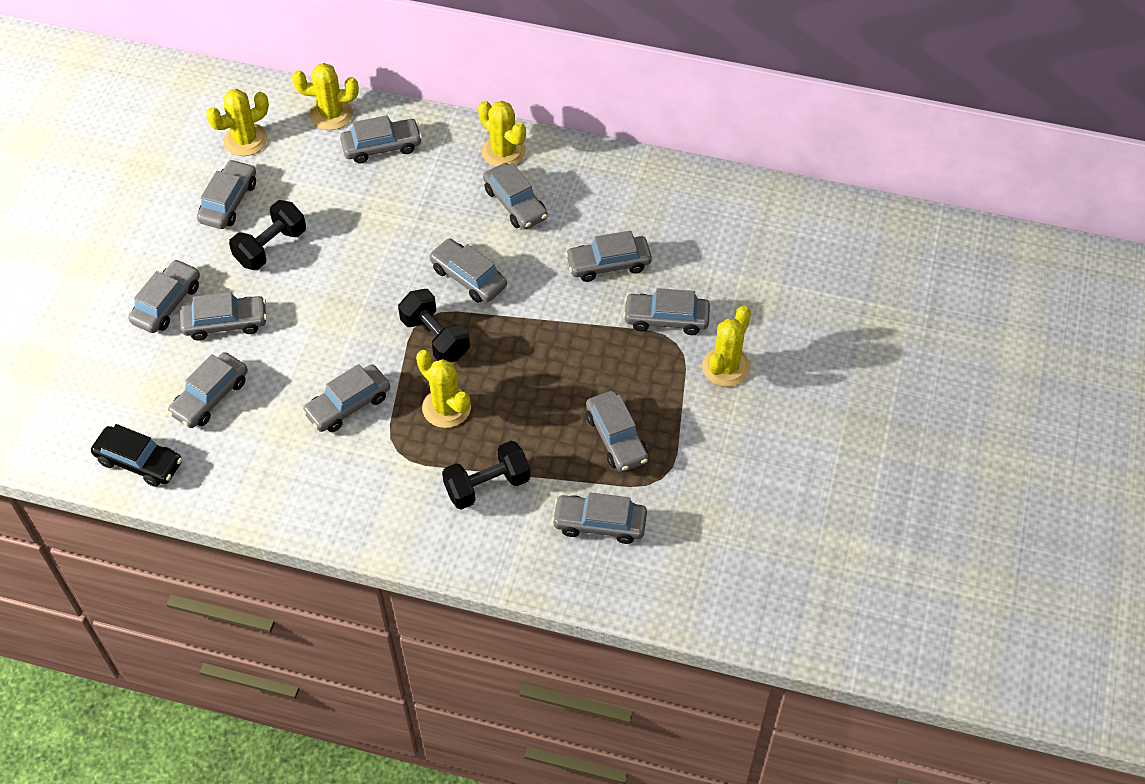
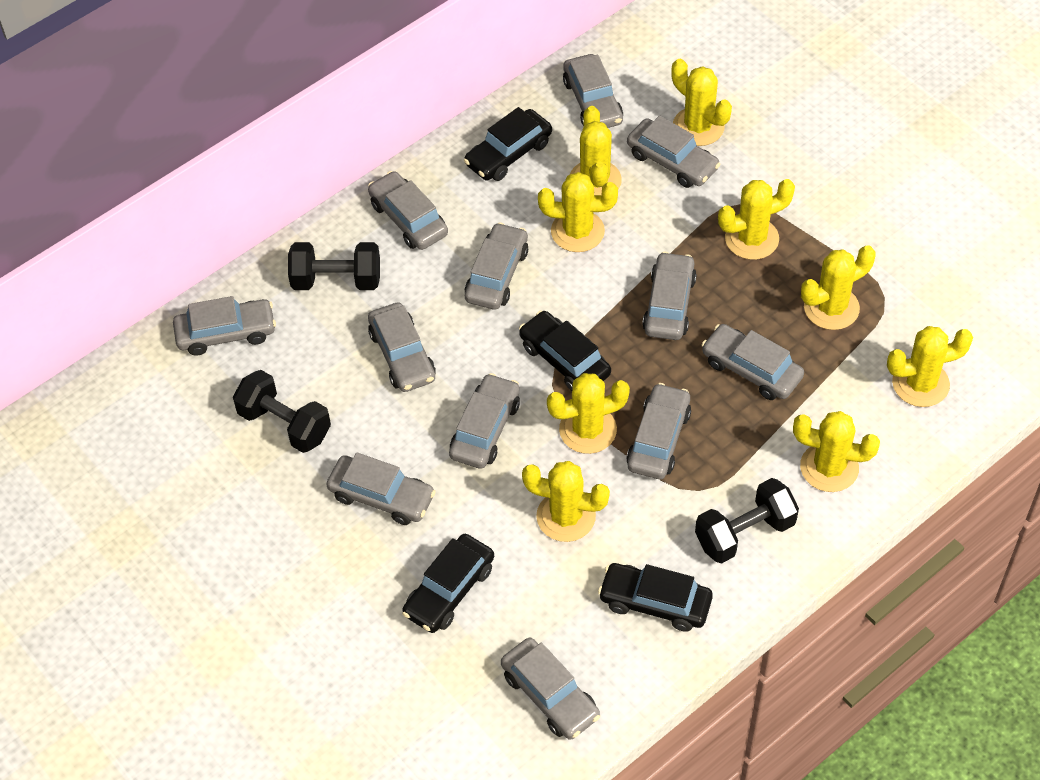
black car: 1 -> 4
yellow cactus: 5 -> 9

